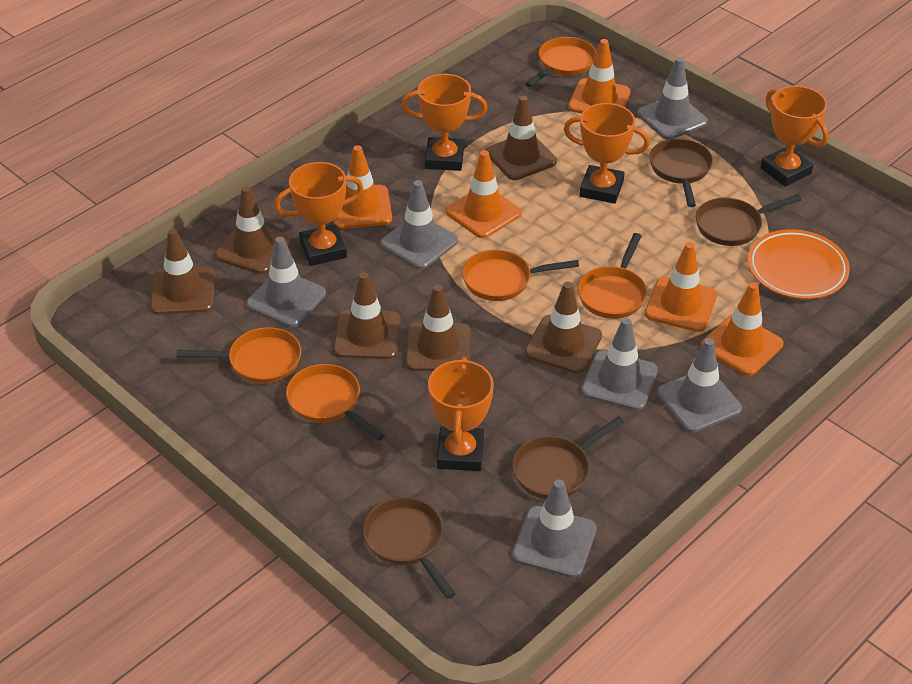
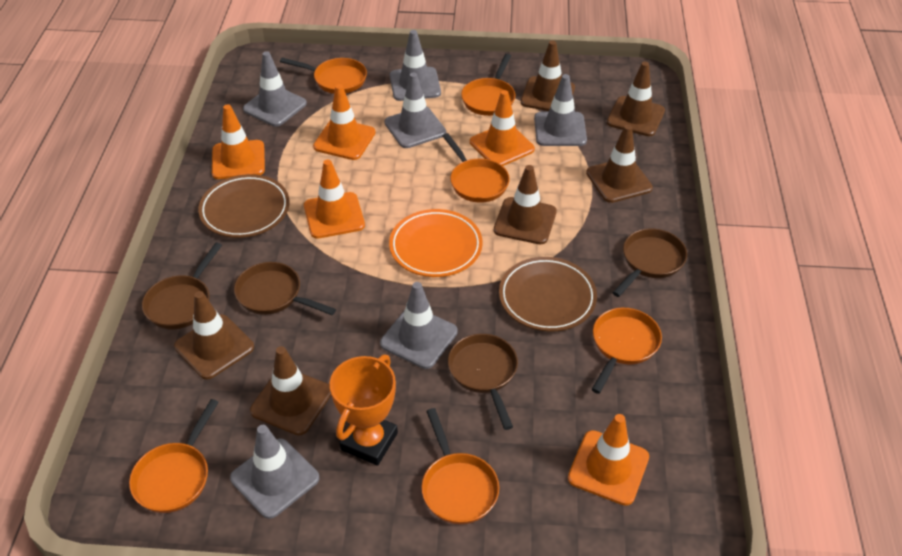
brown plate: 0 -> 2
orange pan: 5 -> 6
orange trophy: 5 -> 1

